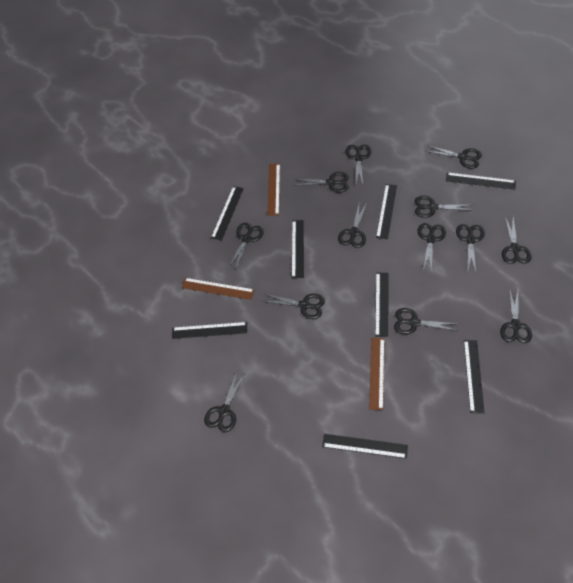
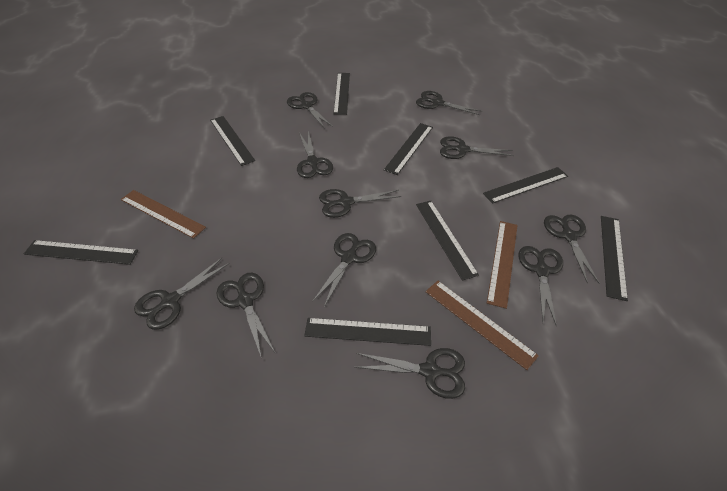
black scissors: 13 -> 11

